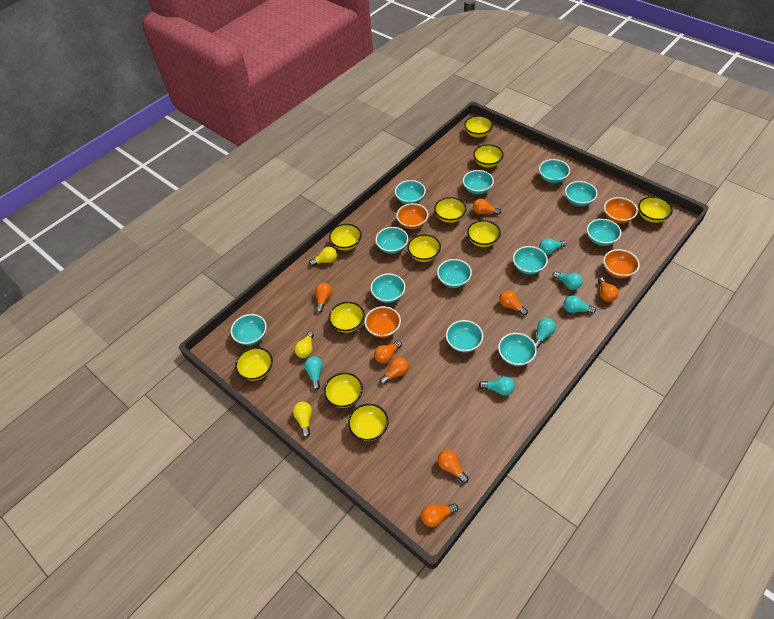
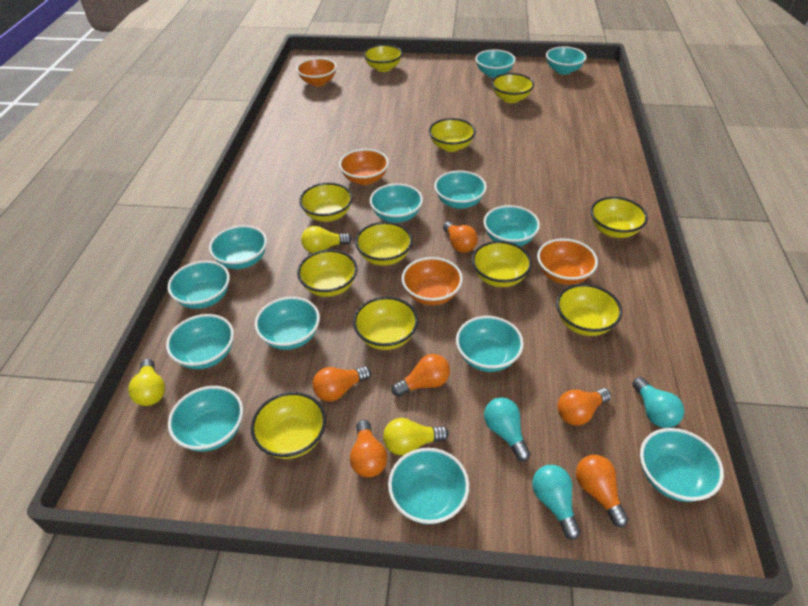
orange light bulb: 8 -> 6
turquoise bowl: 12 -> 13
turquoise light bulb: 6 -> 3

